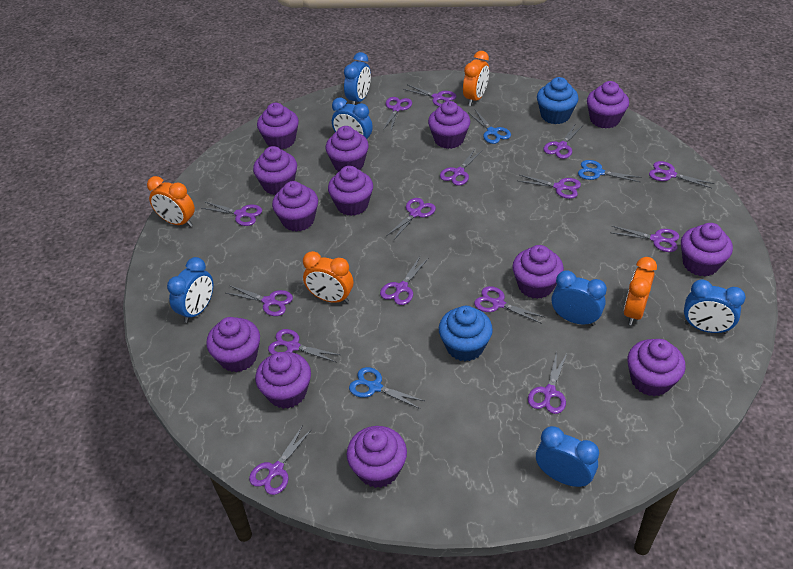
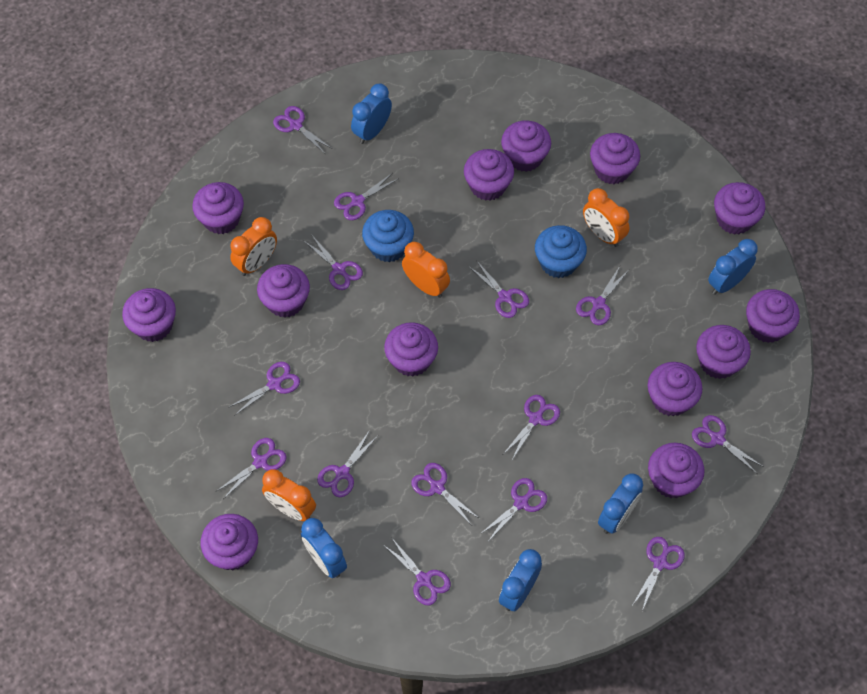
blue clock: 6 -> 5
blue scissors: 3 -> 0
purple scissors: 15 -> 14

